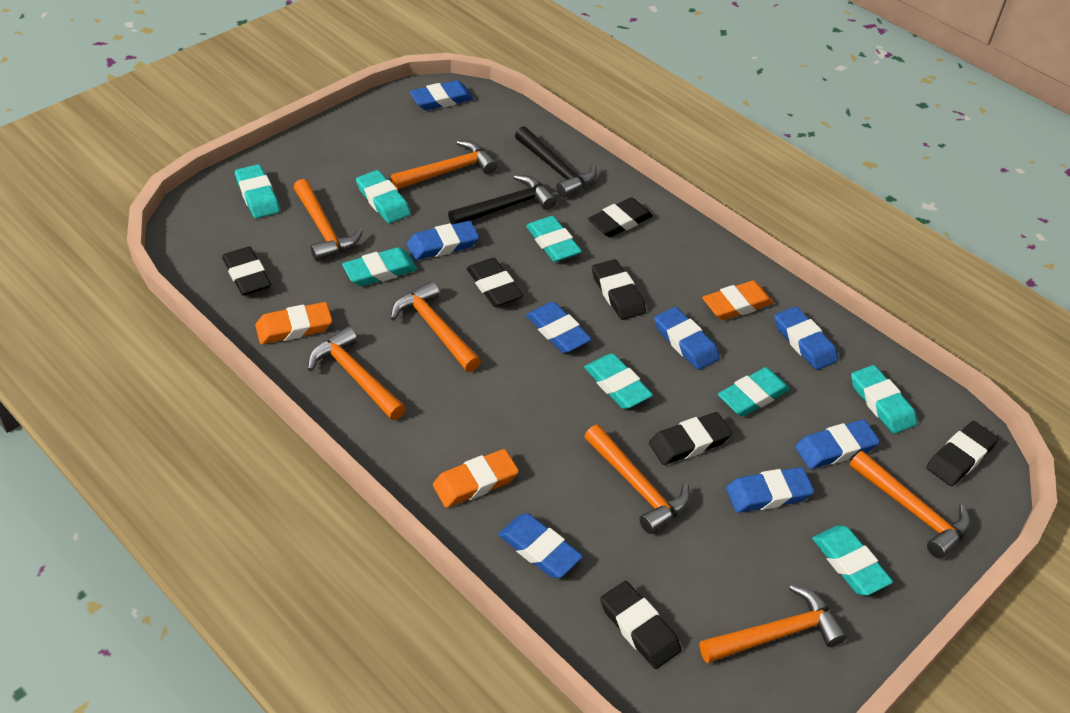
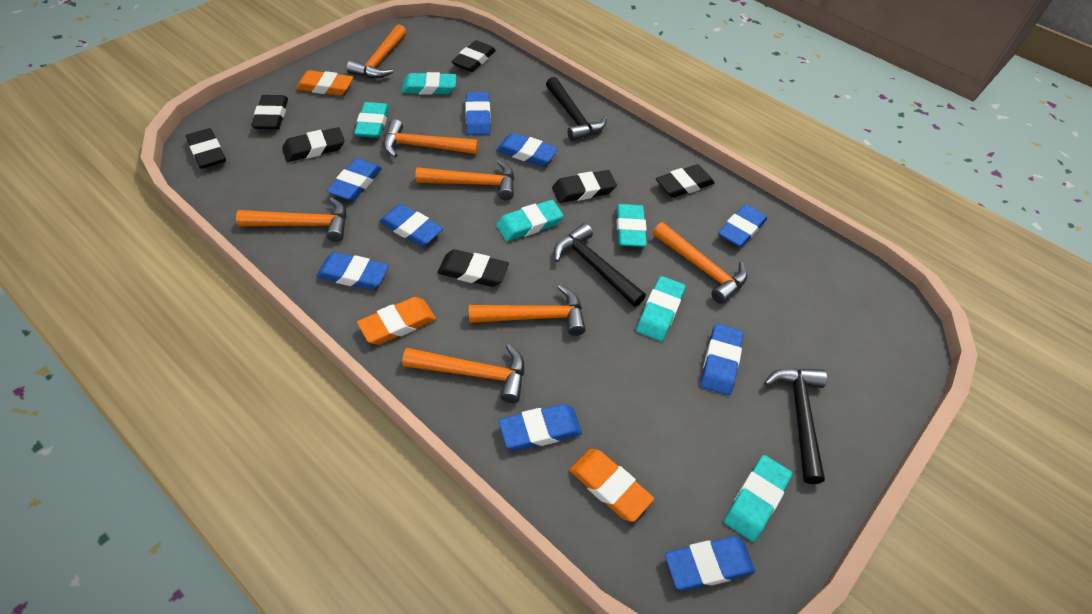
black hammer: 2 -> 3
blue eraser: 8 -> 9
turquoise eraser: 8 -> 6

